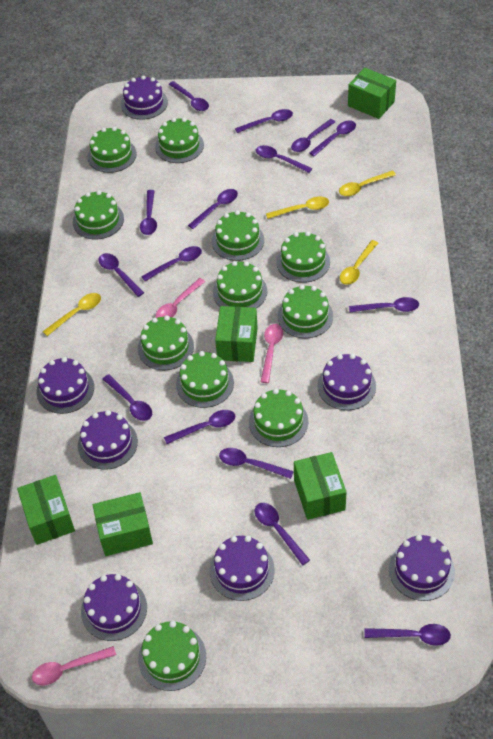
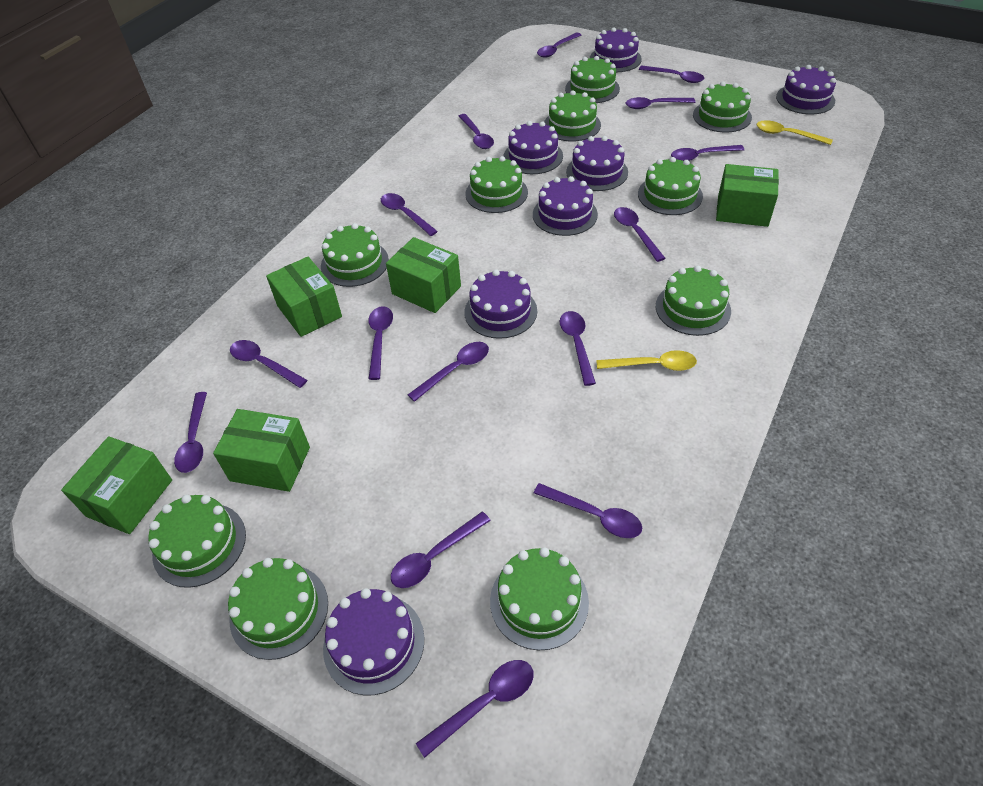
green cake: 11 -> 10
pink spoon: 3 -> 0
yellow spoon: 4 -> 2

